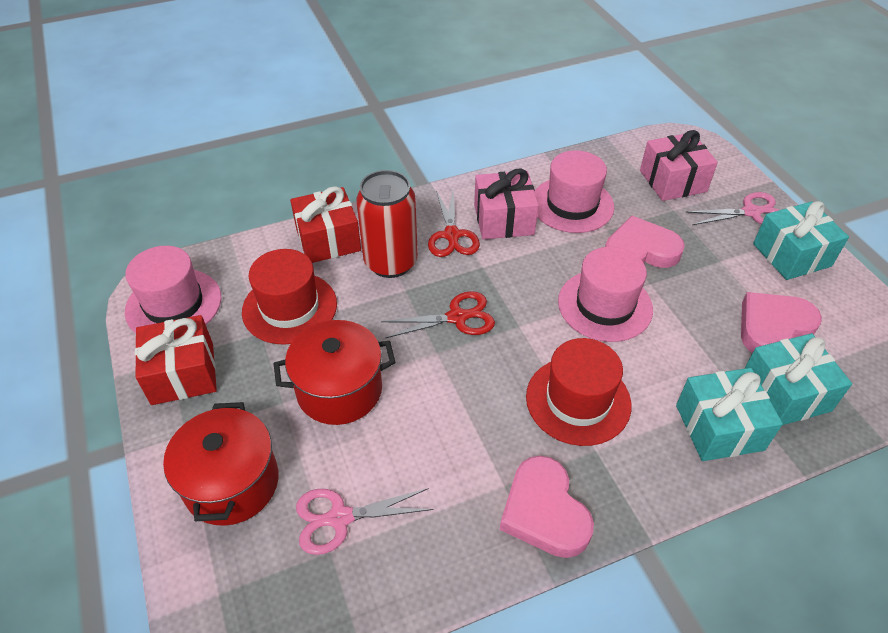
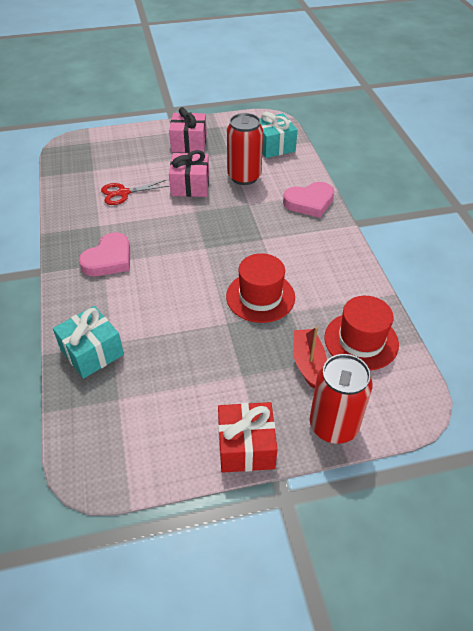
pink hat: 3 -> 0
pink heart: 3 -> 2
pink scissors: 2 -> 0
red boat: 0 -> 1
red can: 1 -> 2
red gift: 2 -> 1
red pot: 2 -> 0
red scissors: 2 -> 1
turquoise gift: 3 -> 2

